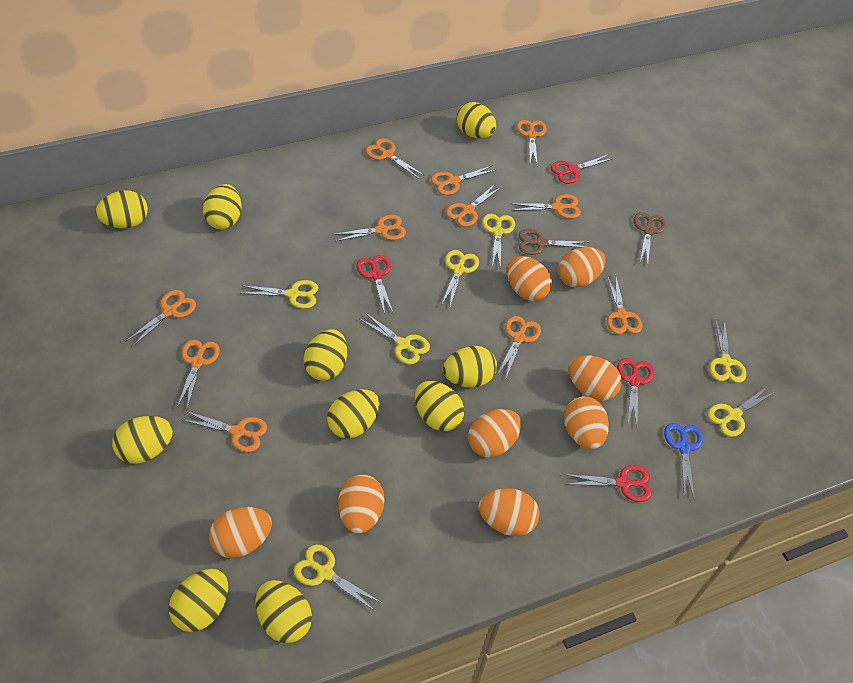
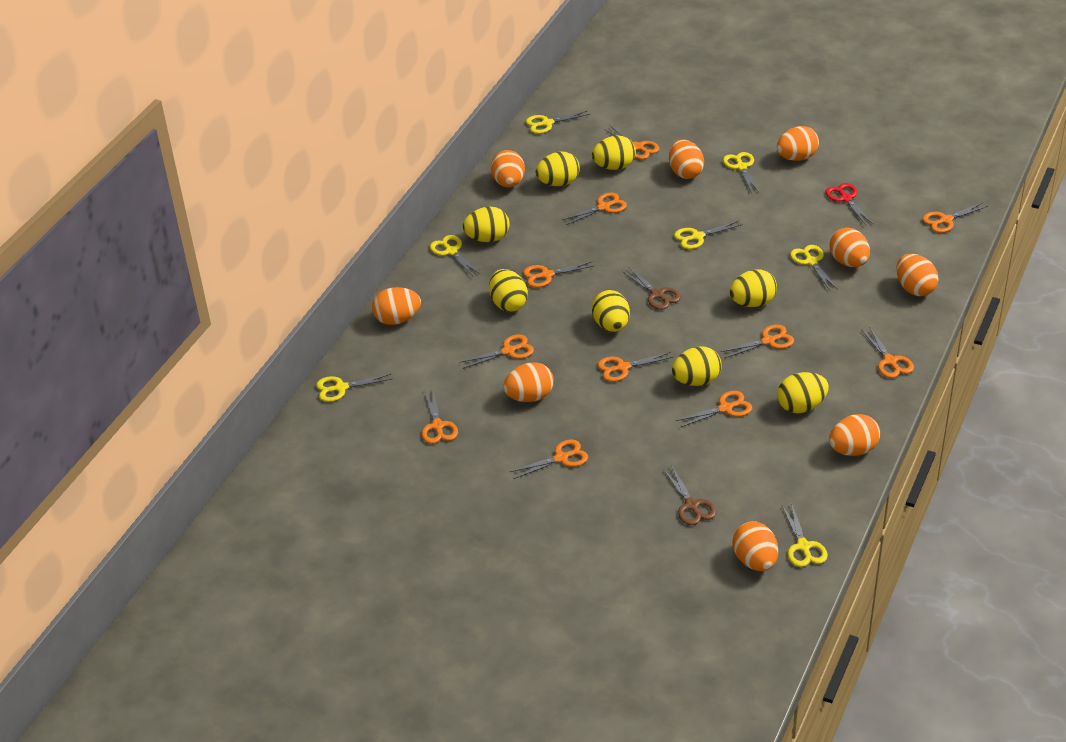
blue scissors: 1 -> 0
orange egg: 8 -> 9
red scissors: 4 -> 1
yellow egg: 10 -> 8

